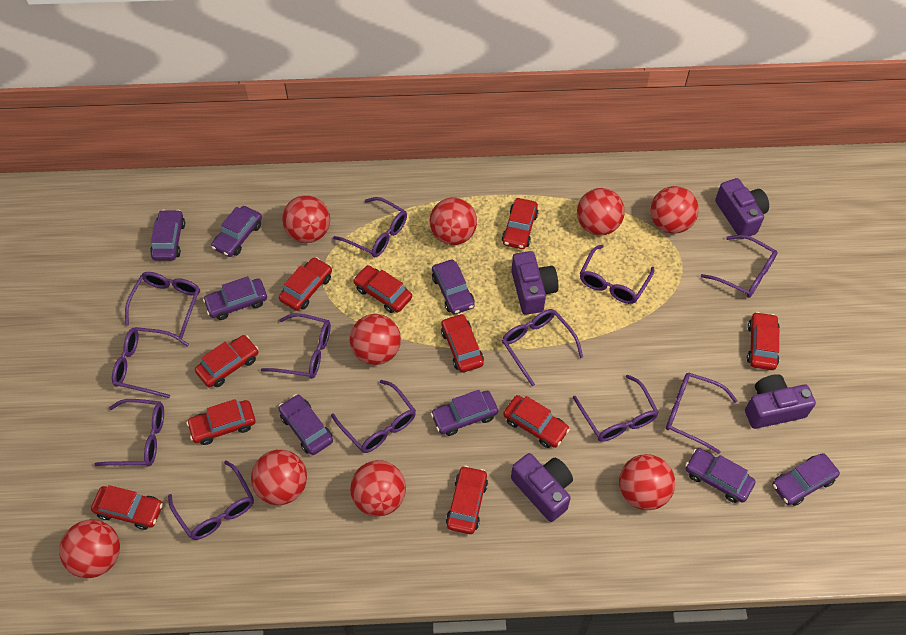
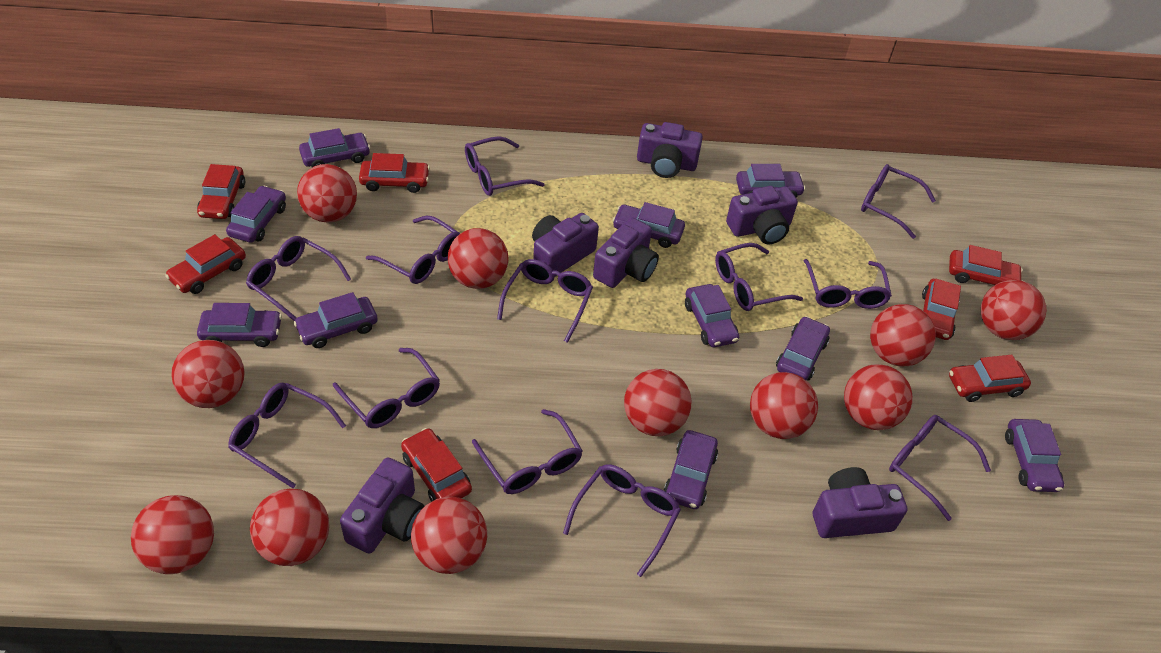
purple camera: 4 -> 6
purple car: 8 -> 10
red ball: 9 -> 11
red car: 10 -> 7

